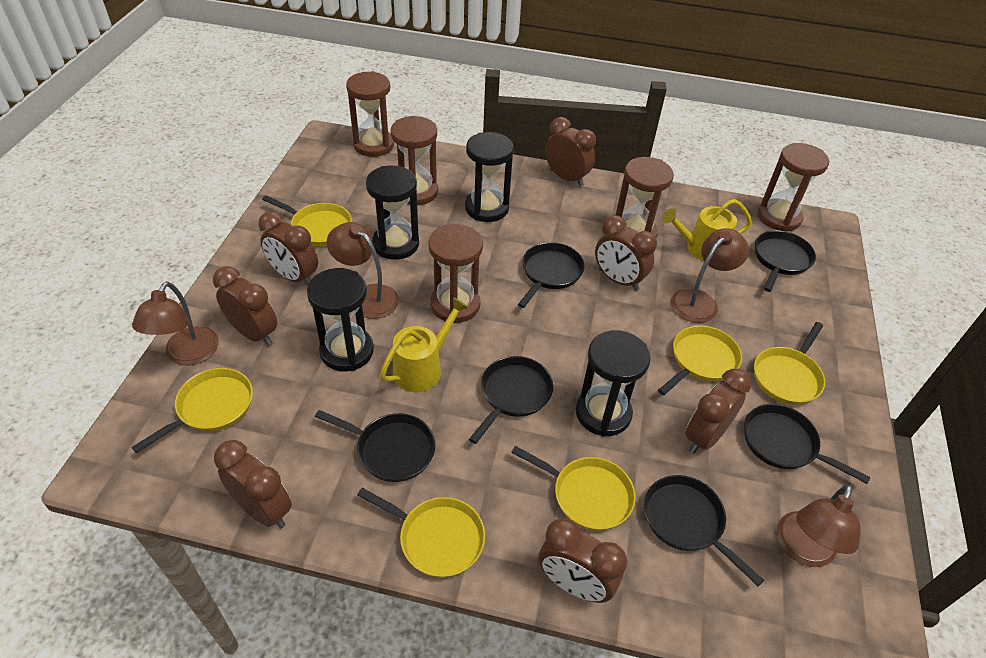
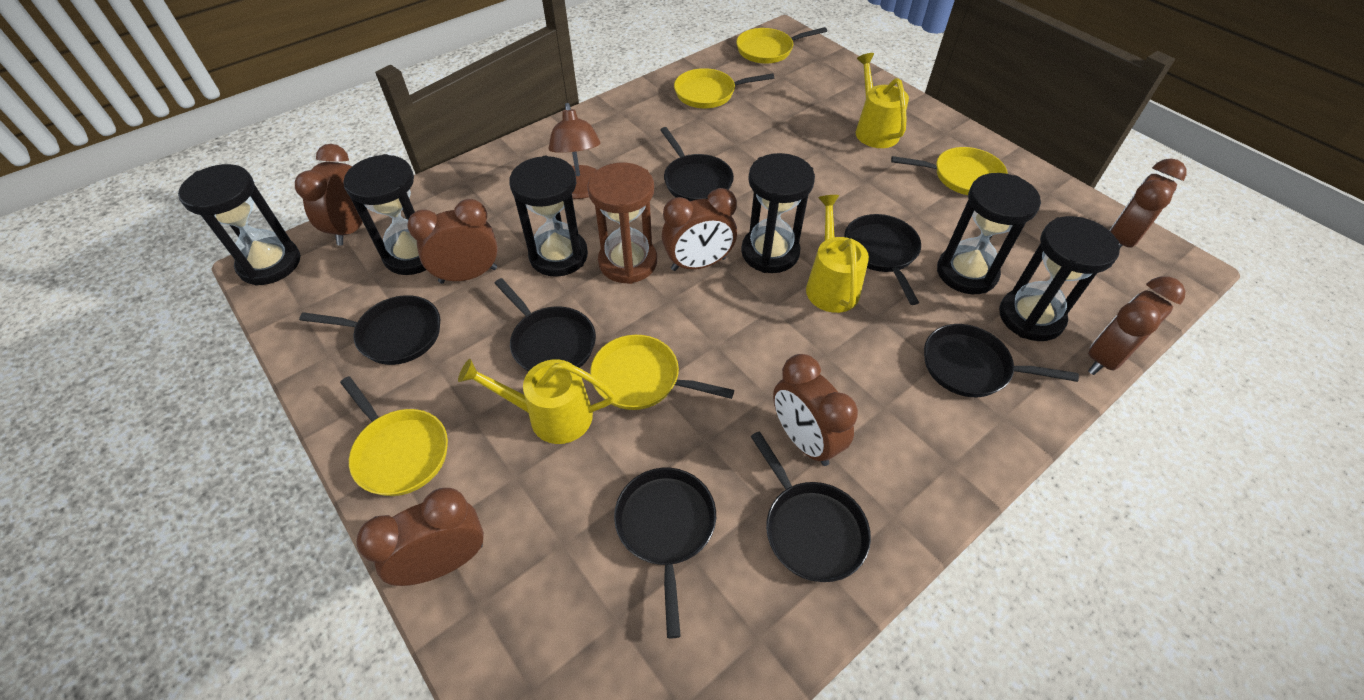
black hourglass: 4 -> 6
black pan: 6 -> 7
brown hourglass: 5 -> 1
brown lamp: 4 -> 1
yellow pan: 6 -> 5
yellow watering can: 2 -> 3

